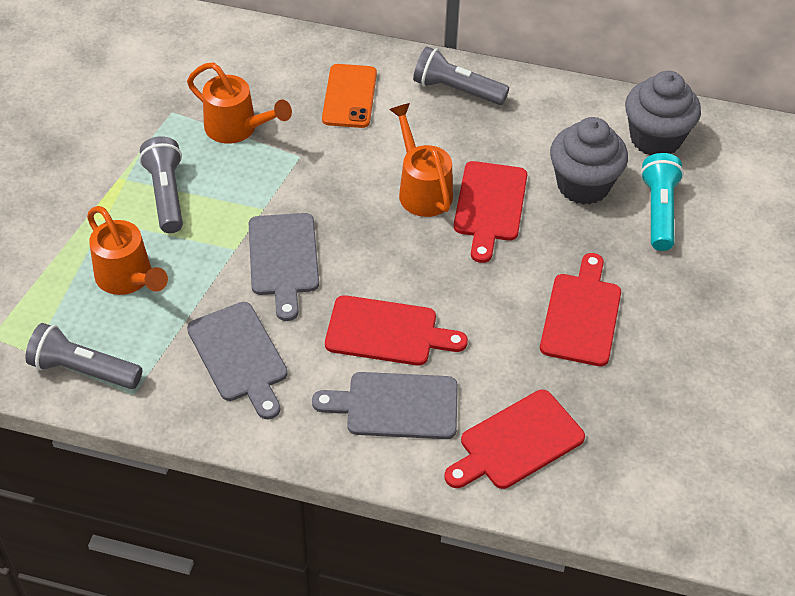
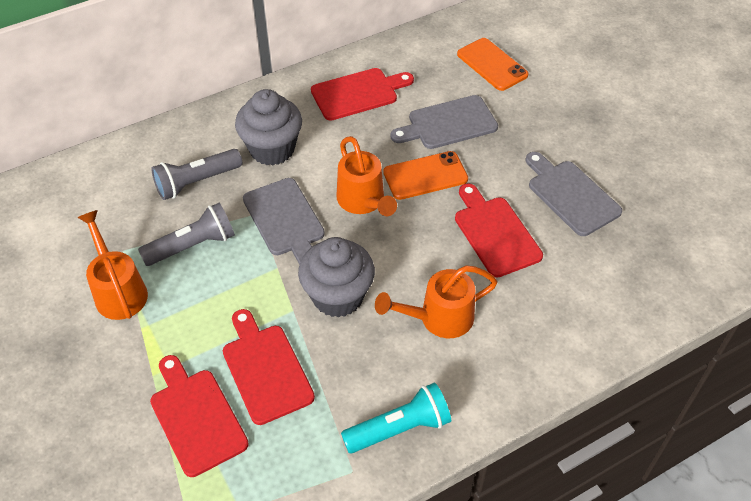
grey flashlight: 3 -> 2
orange phone: 1 -> 2

